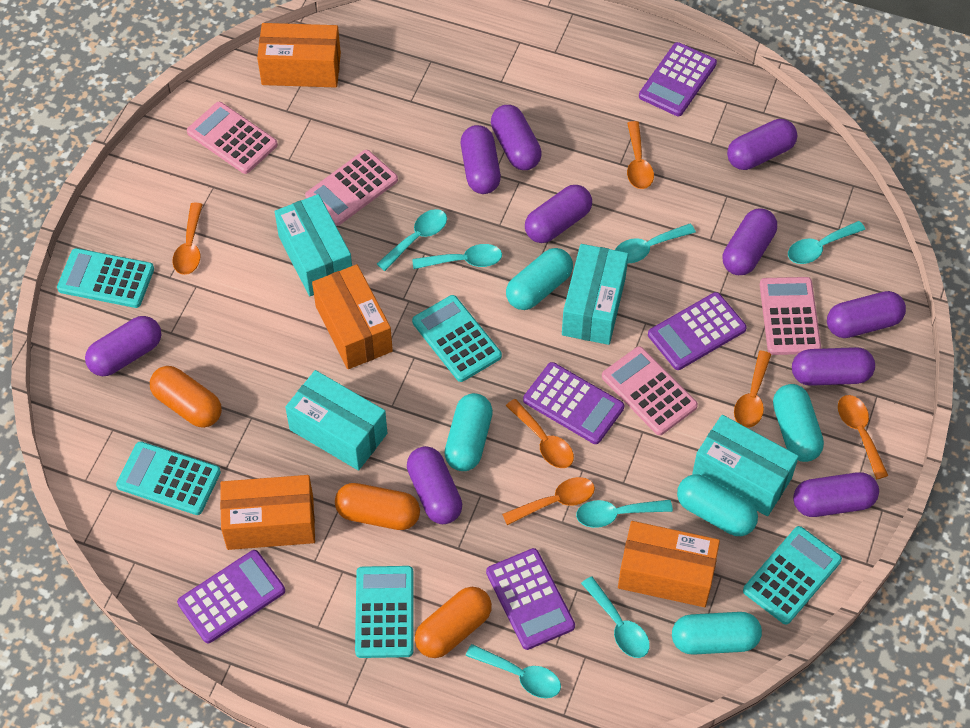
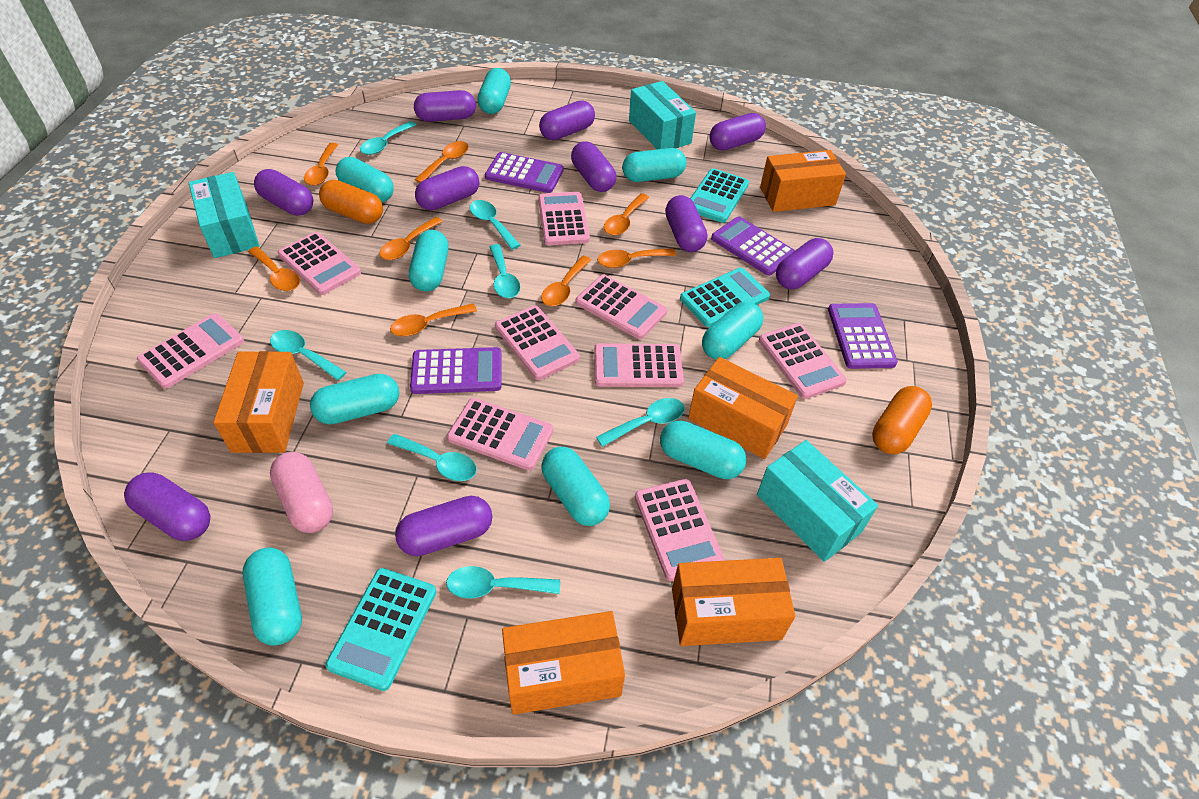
orange box: 4 -> 5
orange capsule: 3 -> 2
orange spoon: 6 -> 8
pink calculator: 4 -> 9
pink capsule: 0 -> 1
purple calculator: 5 -> 4
turquoise box: 4 -> 3
turquoise calculator: 5 -> 3
turquoise capsule: 5 -> 9

